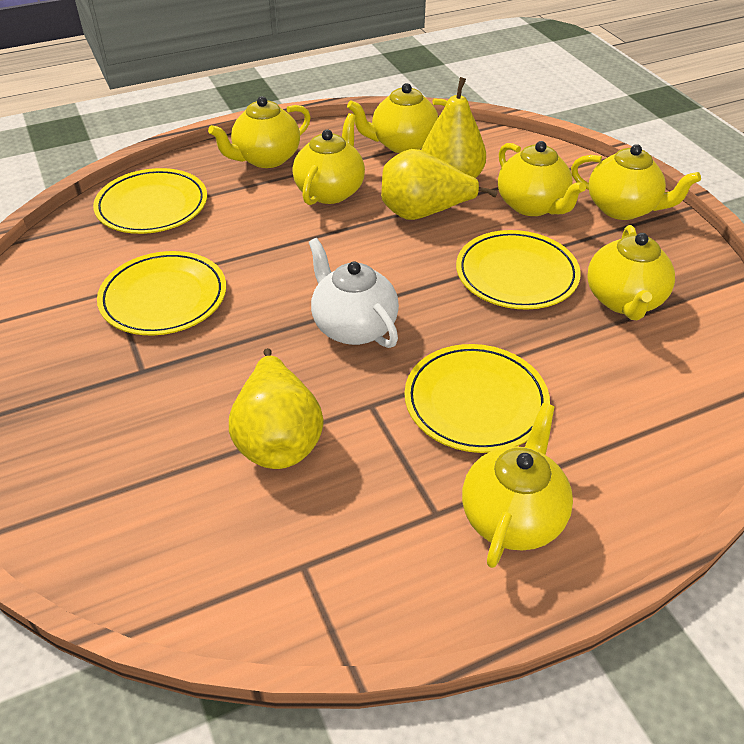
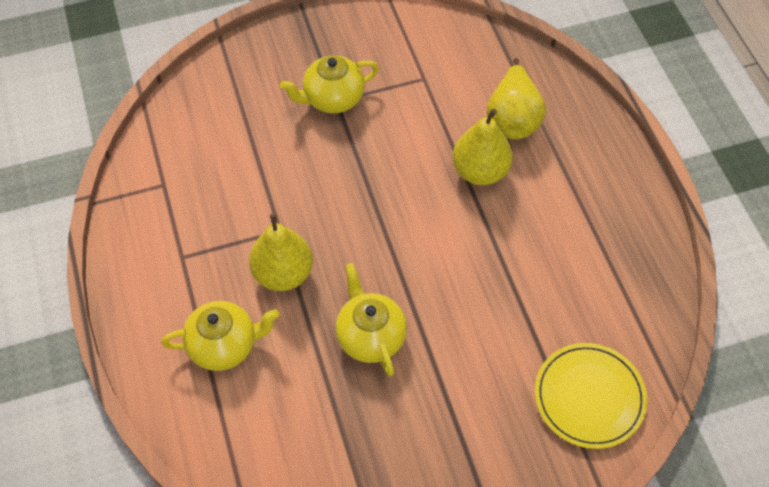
white teapot: 1 -> 0
yellow plate: 4 -> 1
yellow teapot: 7 -> 3

